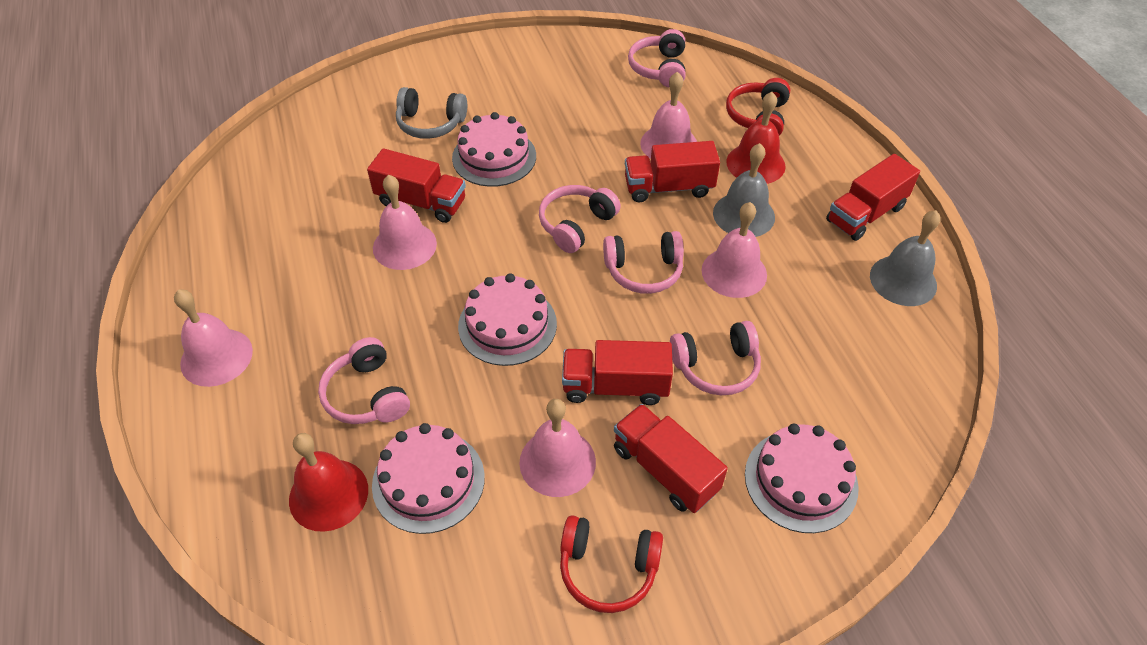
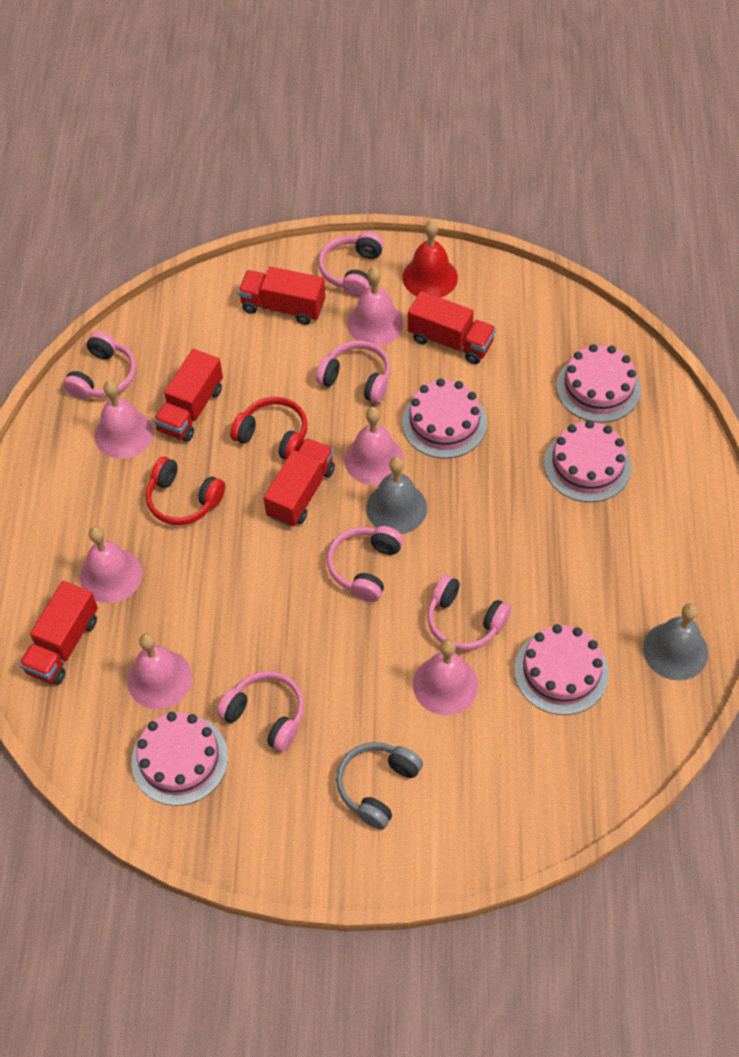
pink bell: 5 -> 6
pink cake: 4 -> 5
pink headphones: 5 -> 6
red bell: 2 -> 1

